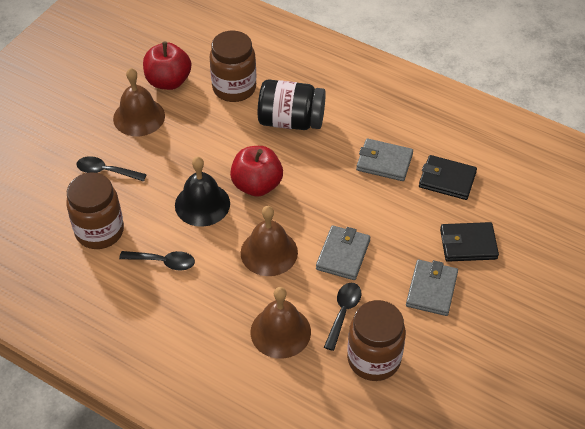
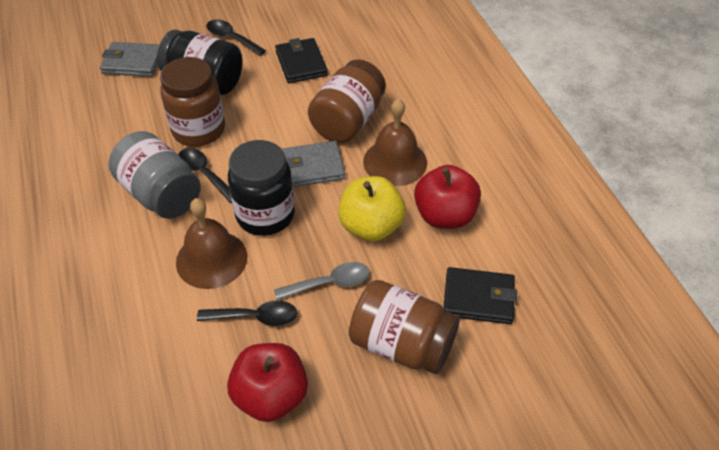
black bell: 1 -> 0
black jar: 1 -> 2
brown bell: 3 -> 2
grey jar: 0 -> 1
grey spoon: 0 -> 1
grey wallet: 3 -> 2
yellow apple: 0 -> 1

